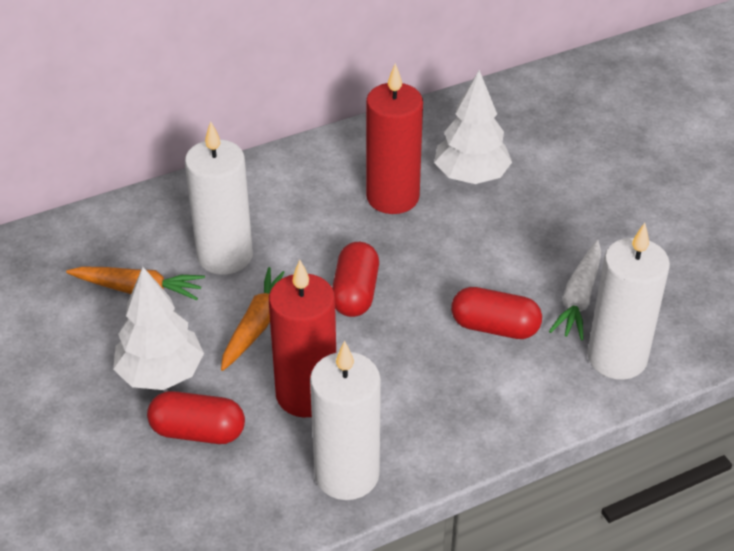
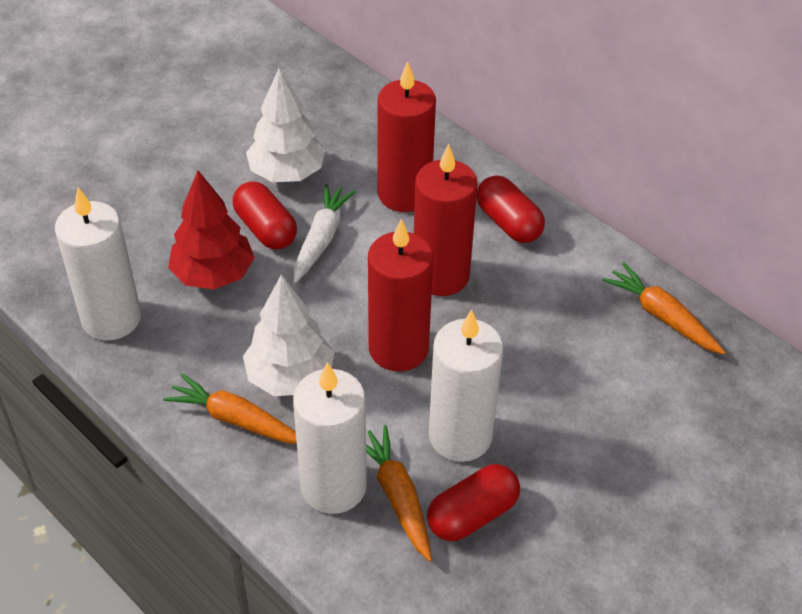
orange carrot: 2 -> 3
red candle: 2 -> 3
red tree: 0 -> 1

